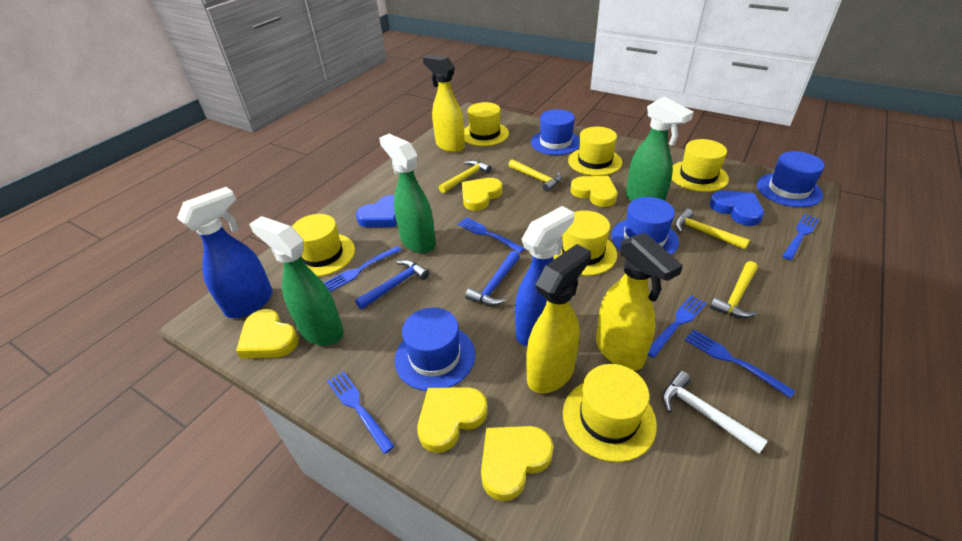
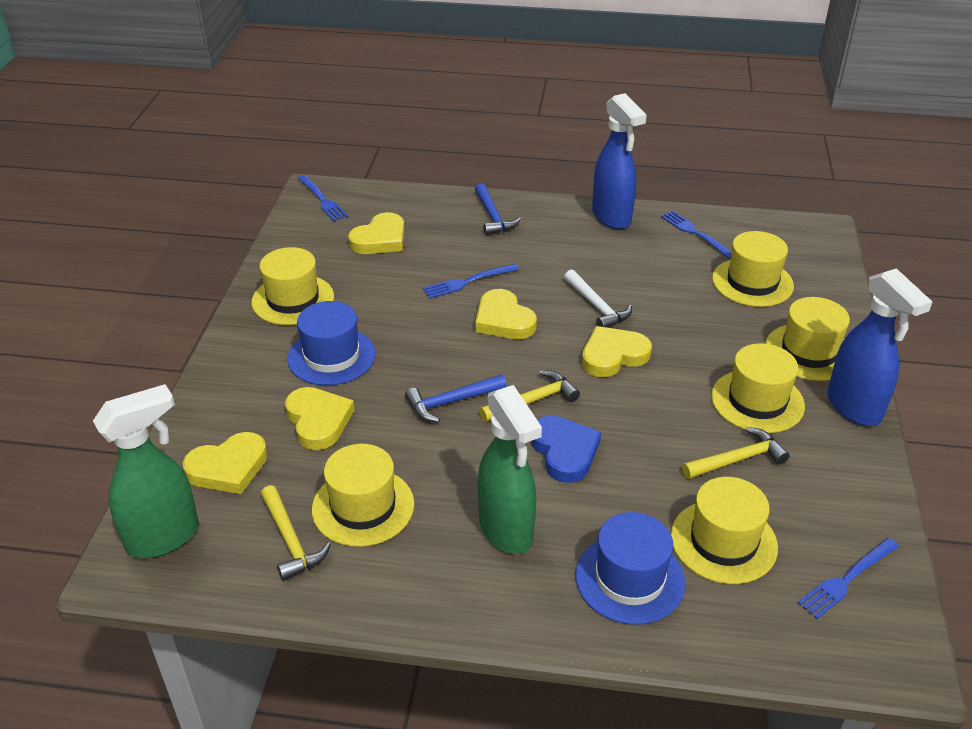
blue fork: 6 -> 4
blue hat: 4 -> 2
blue heart: 2 -> 1
green spray bottle: 3 -> 2
yellow hammer: 4 -> 3
yellow spray bottle: 3 -> 0

